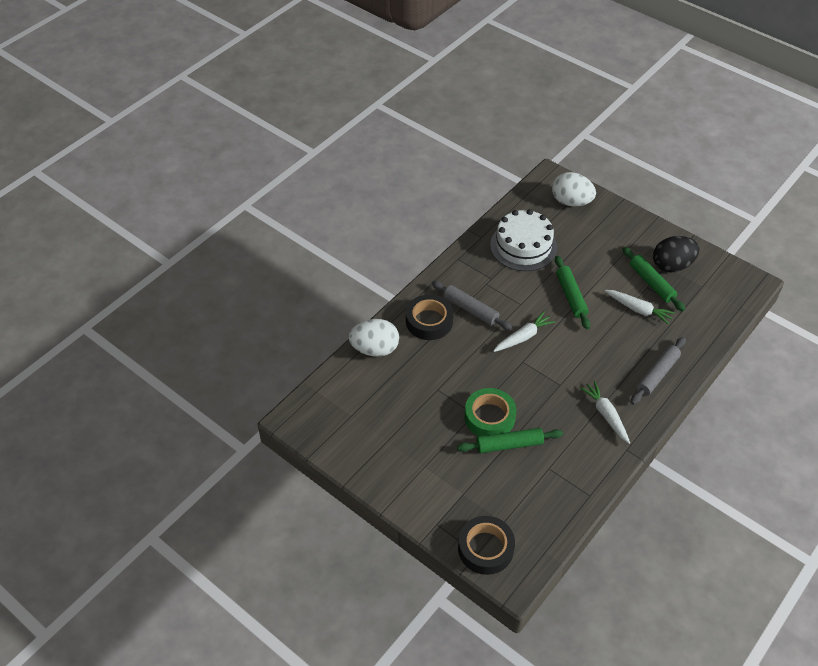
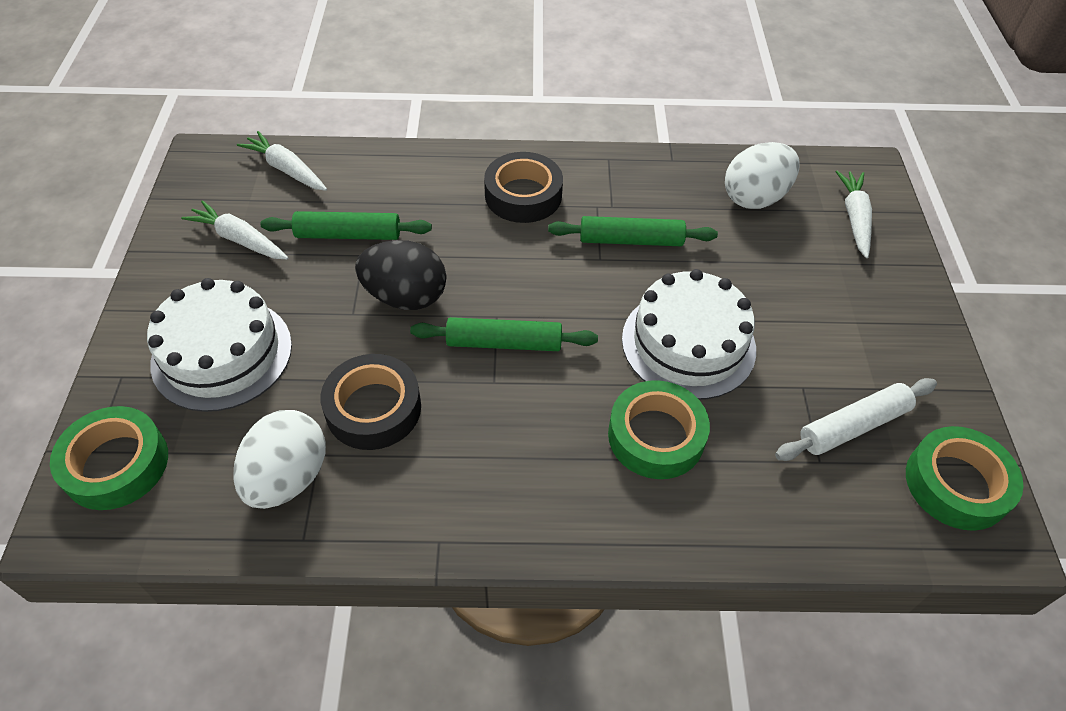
green tape: 1 -> 3
grey rolling pin: 2 -> 0
white cake: 1 -> 2
white rolling pin: 0 -> 1

